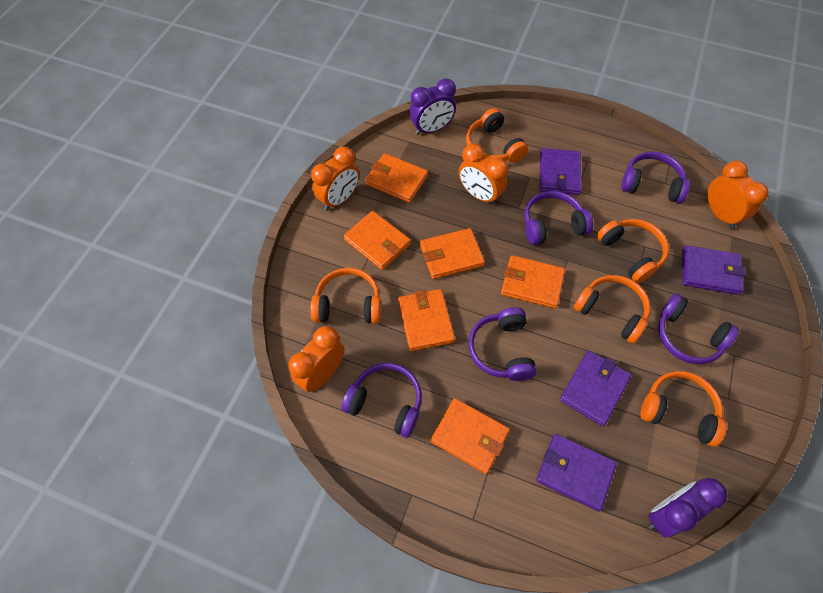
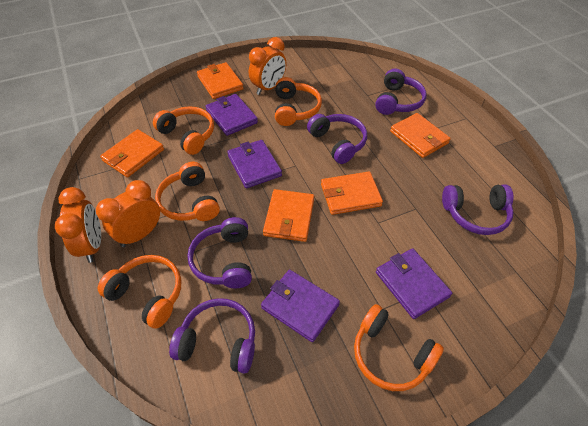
orange clock: 4 -> 3
orange wallet: 6 -> 5
purple clock: 2 -> 0

